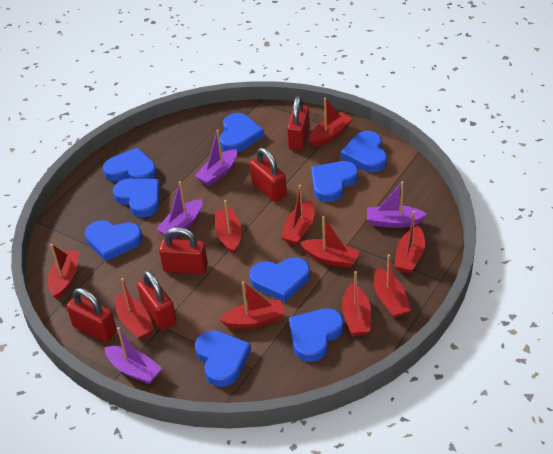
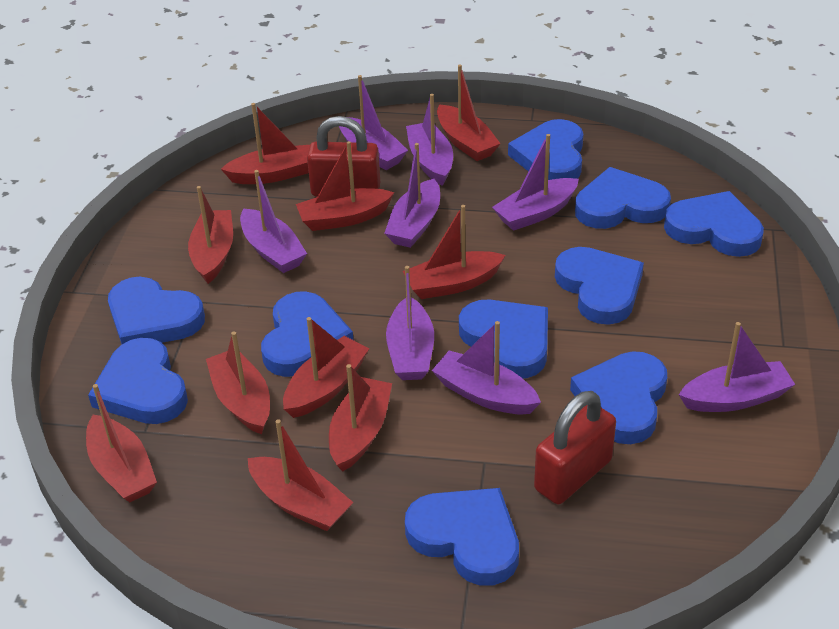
blue heart: 9 -> 10
purple boat: 4 -> 8
red padlock: 5 -> 2

